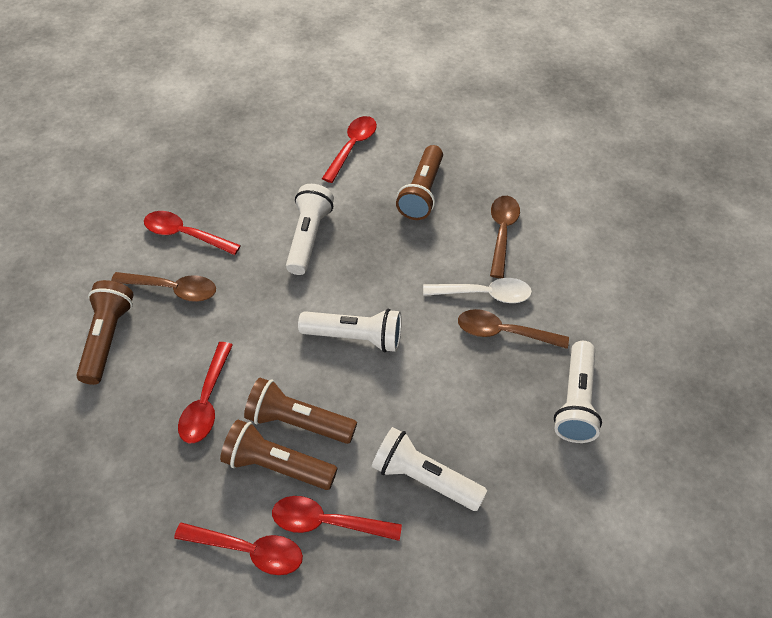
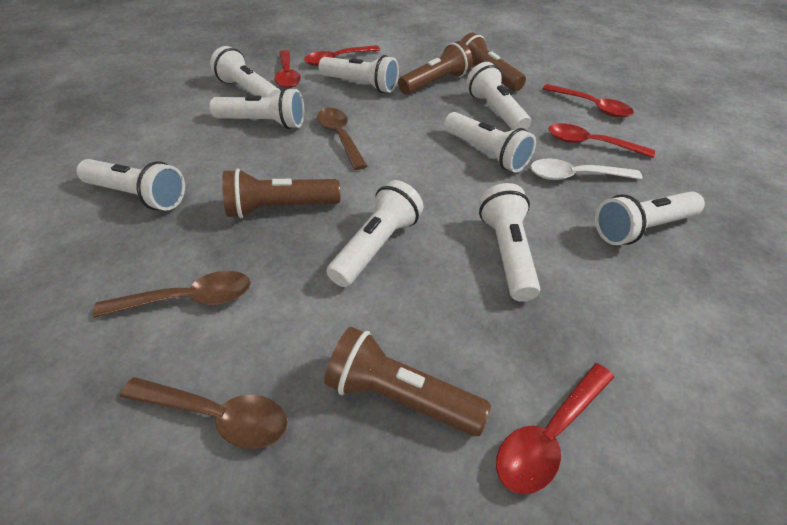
white flashlight: 4 -> 9

